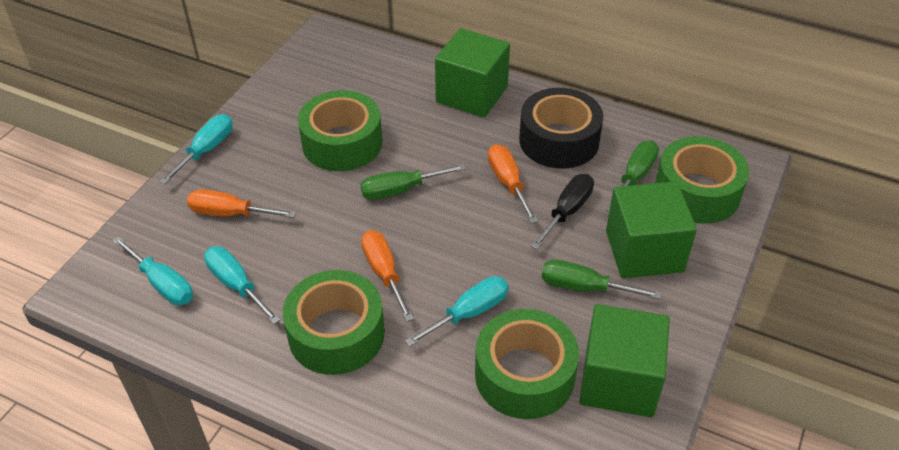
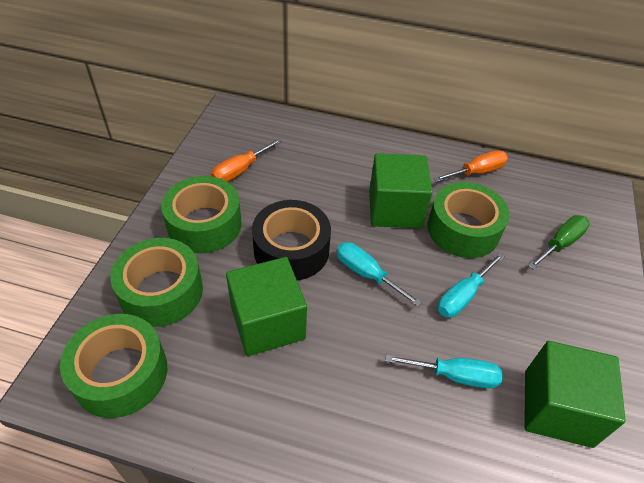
black screwdriver: 1 -> 0
green screwdriver: 3 -> 1
orange screwdriver: 3 -> 2
turquoise screwdriver: 4 -> 3

